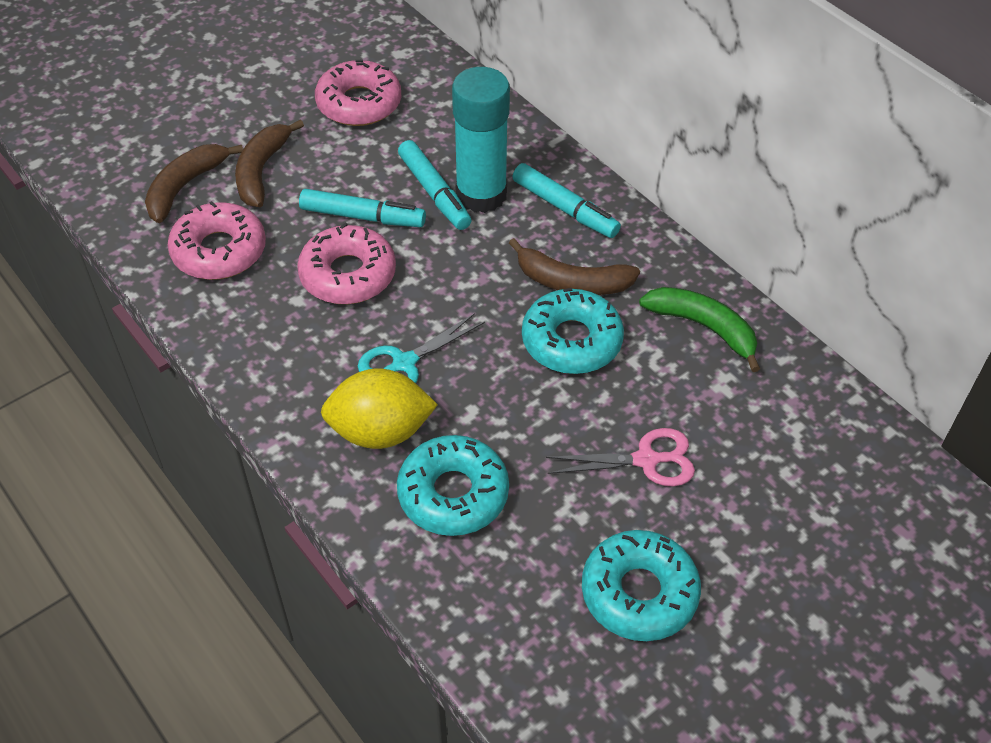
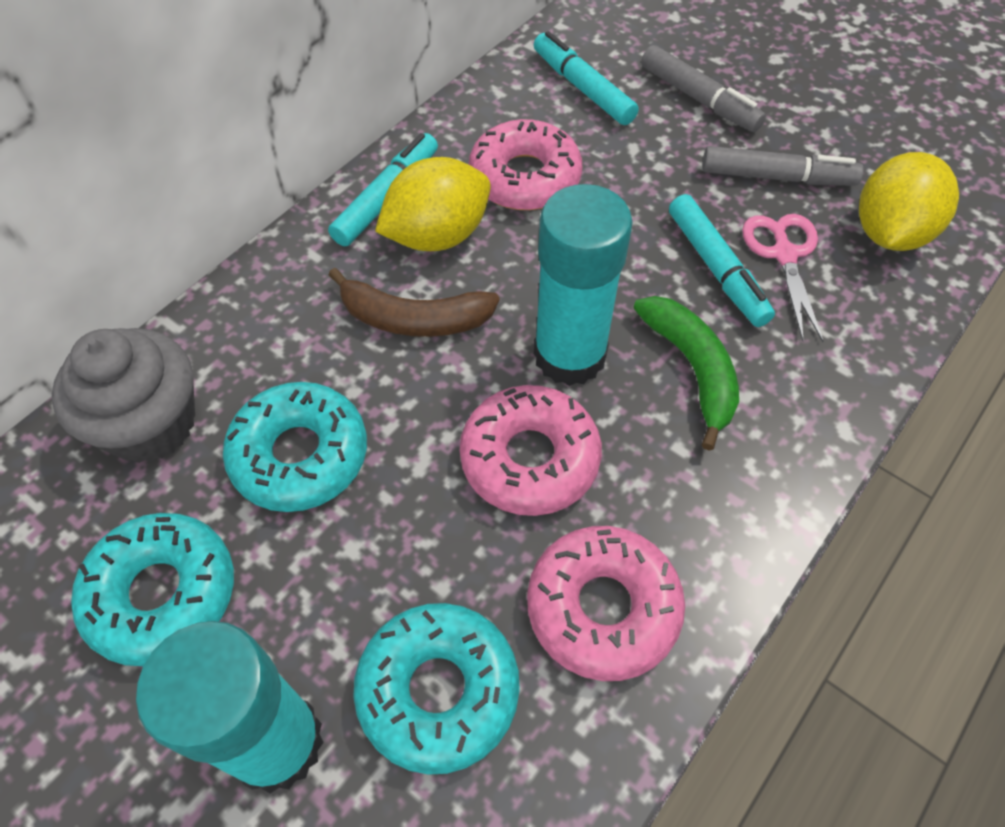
brown banana: 3 -> 1
grey cupcake: 0 -> 1
grey marker: 0 -> 2
turquoise glue stick: 1 -> 2
turquoise scissors: 1 -> 0
yellow lemon: 1 -> 2

